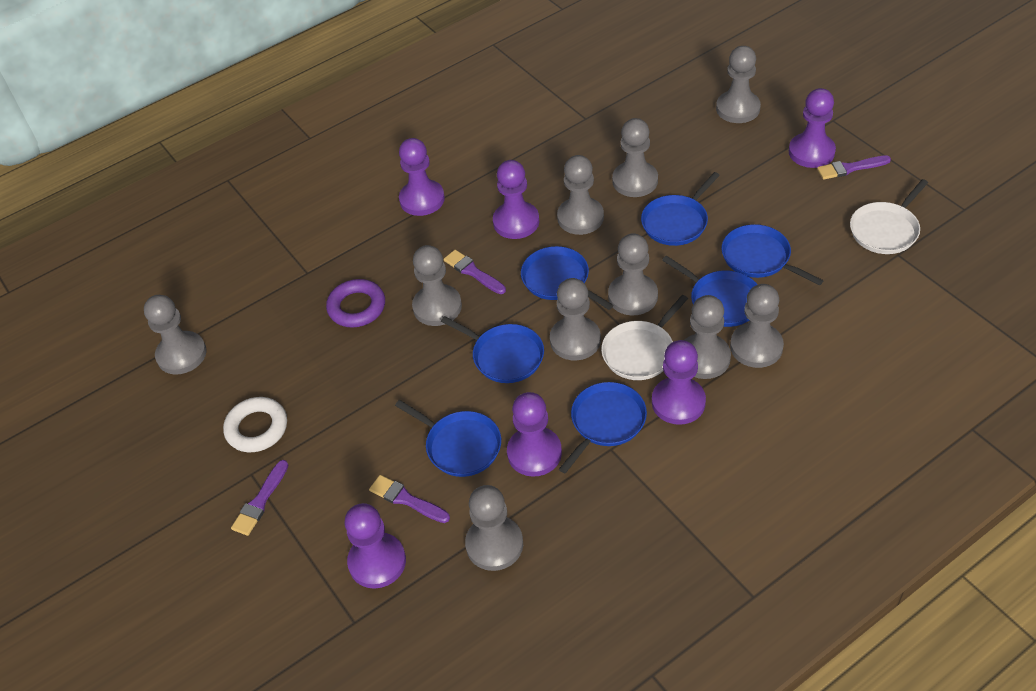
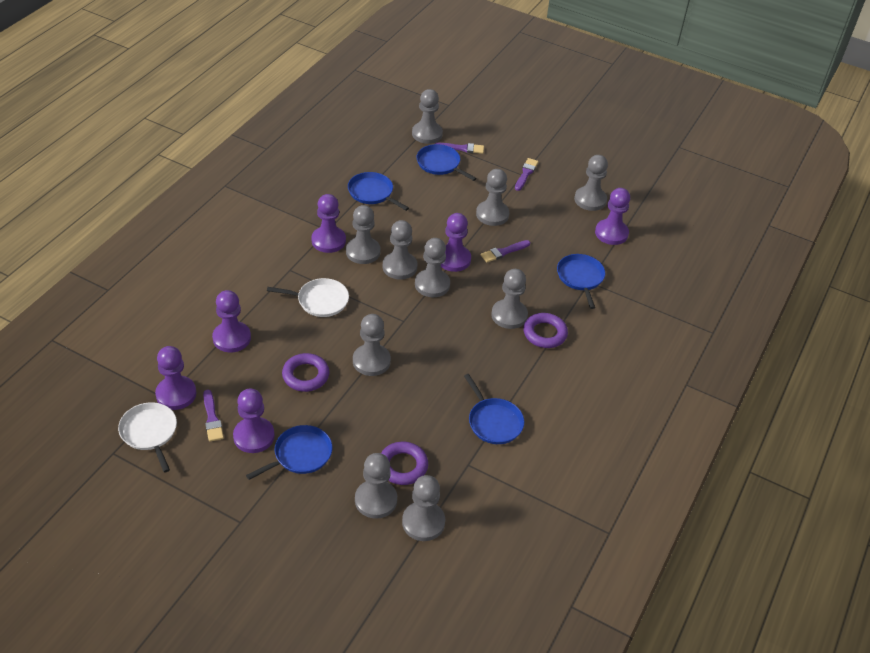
blue pan: 7 -> 5
purple ring: 1 -> 3
white ring: 1 -> 0

